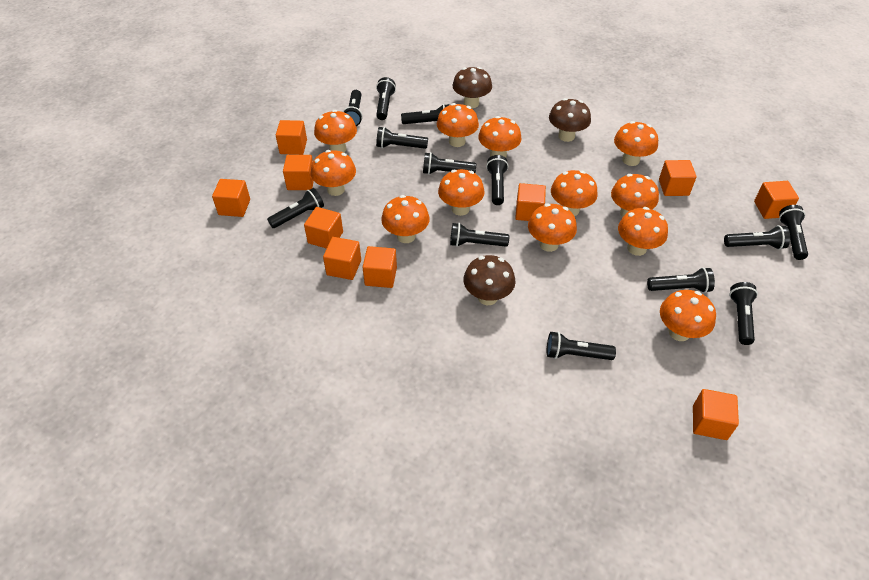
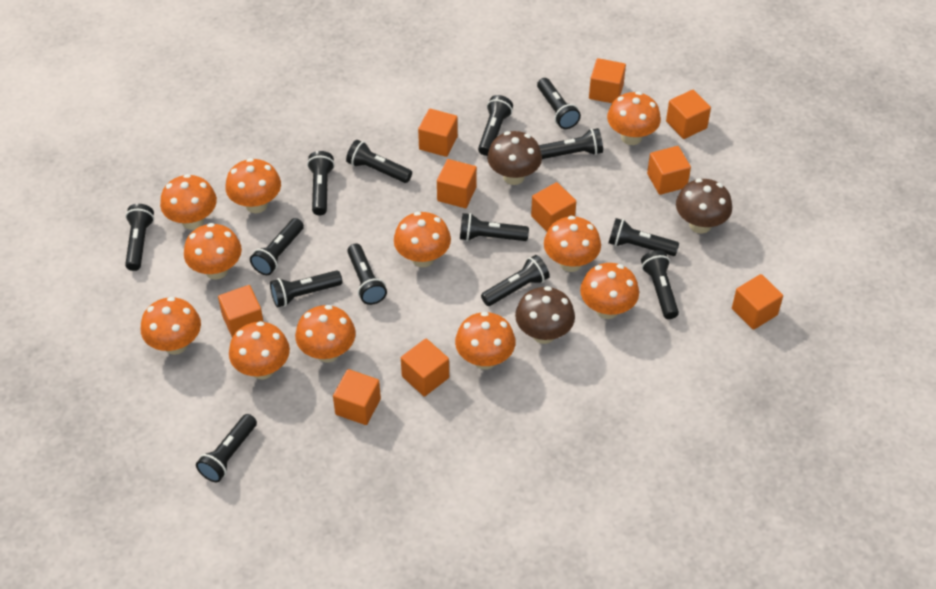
black flashlight: 13 -> 14
orange mushroom: 12 -> 11

